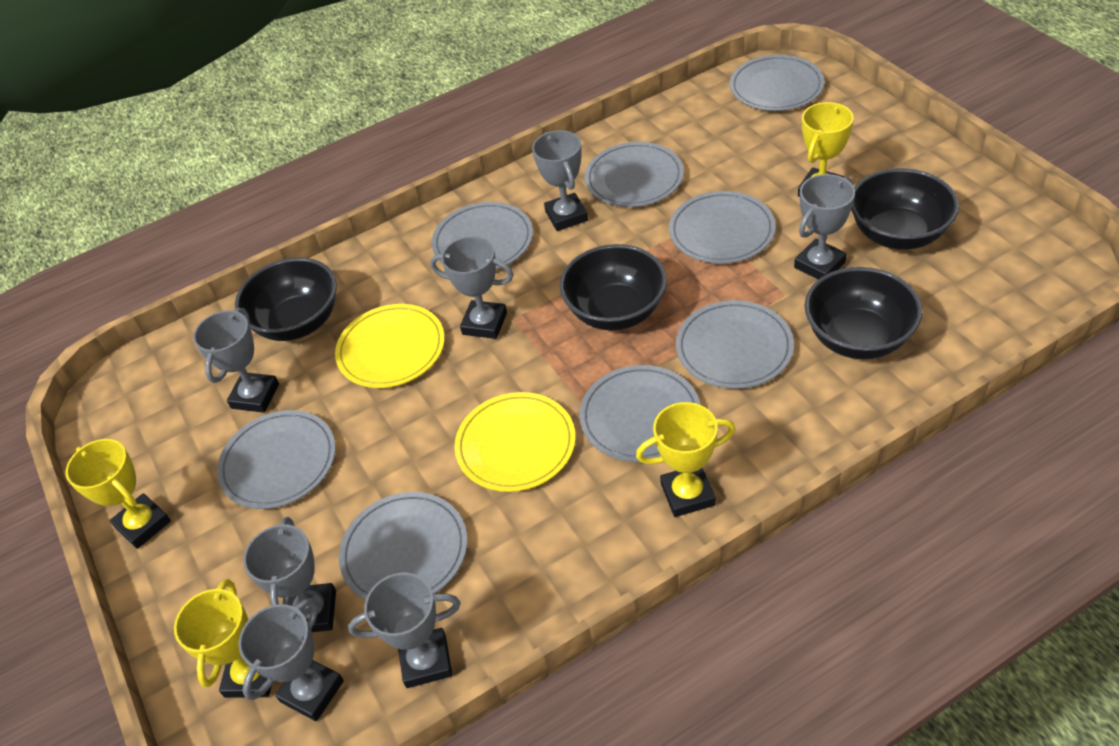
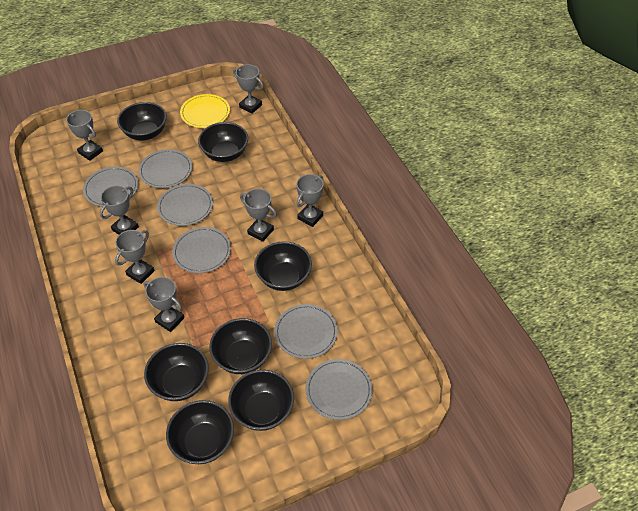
black bowl: 4 -> 7
grey plate: 8 -> 6
yellow plate: 2 -> 1
yellow trophy: 4 -> 0

